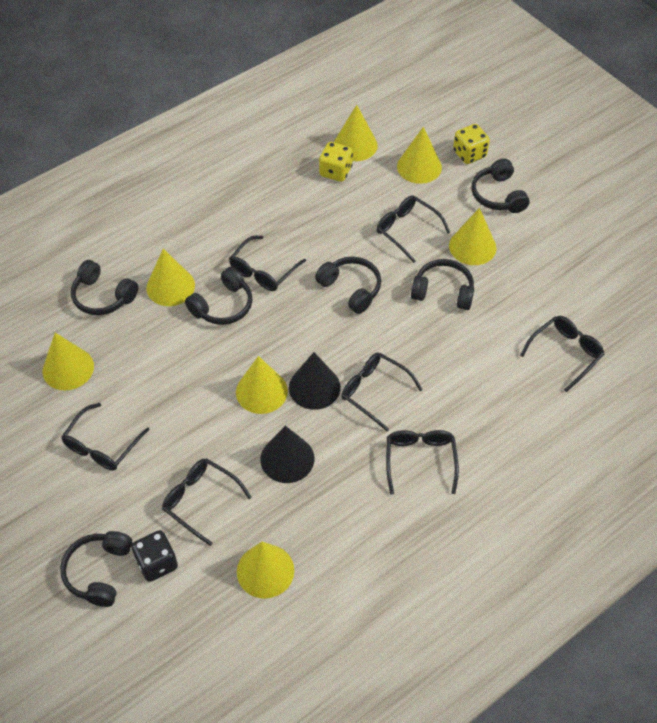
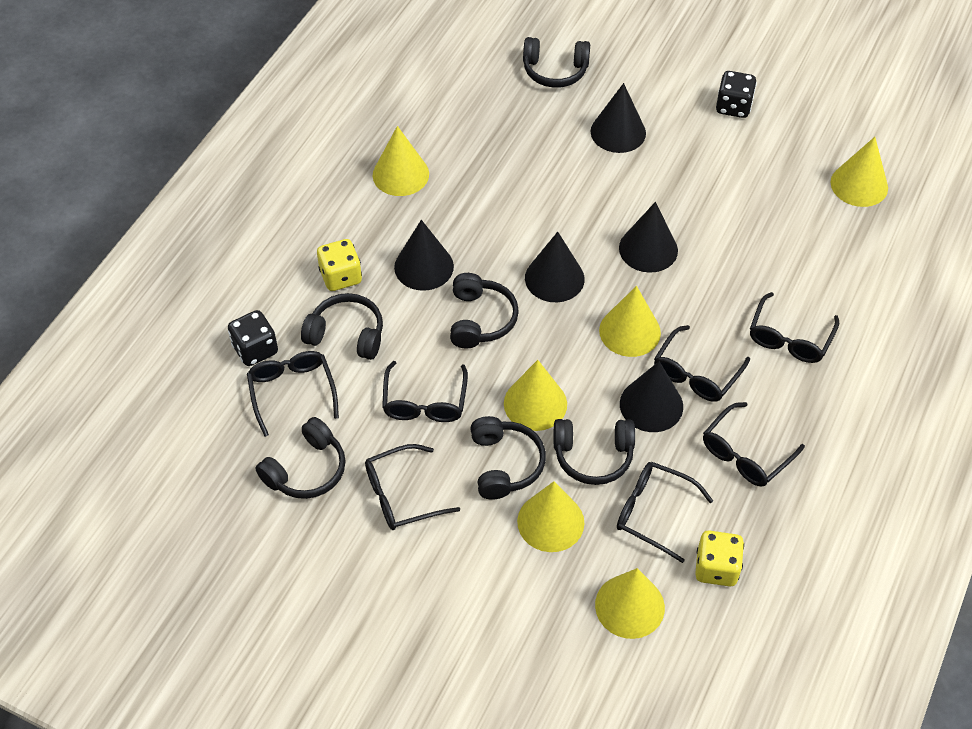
black cone: 2 -> 5
black dice: 1 -> 2
yellow cone: 7 -> 6

